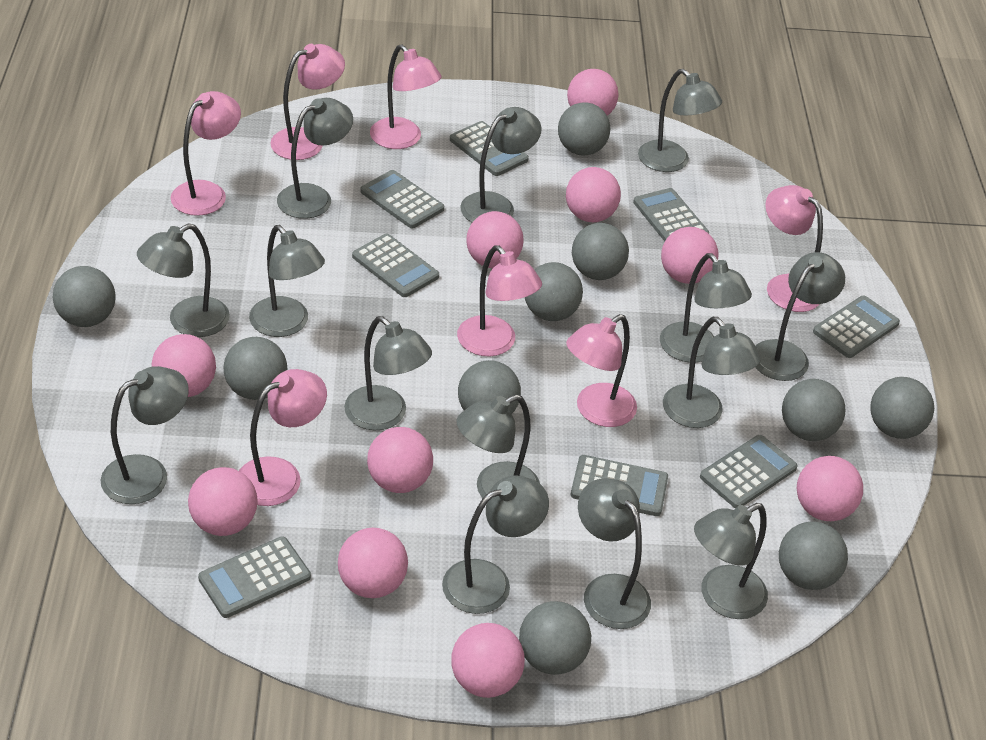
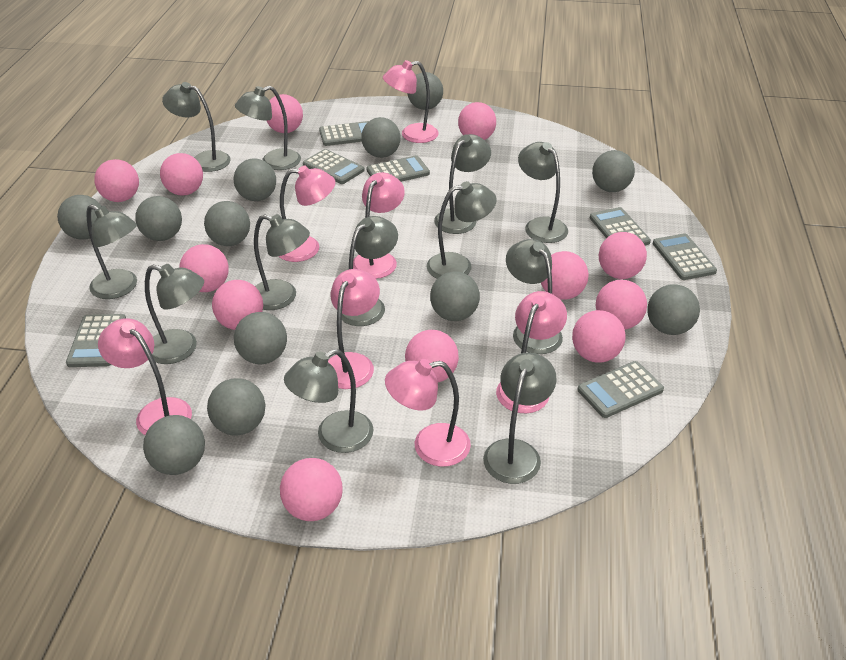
grey ball: 10 -> 12
grey calculator: 8 -> 7
grey lamp: 14 -> 12
pink ball: 10 -> 12

